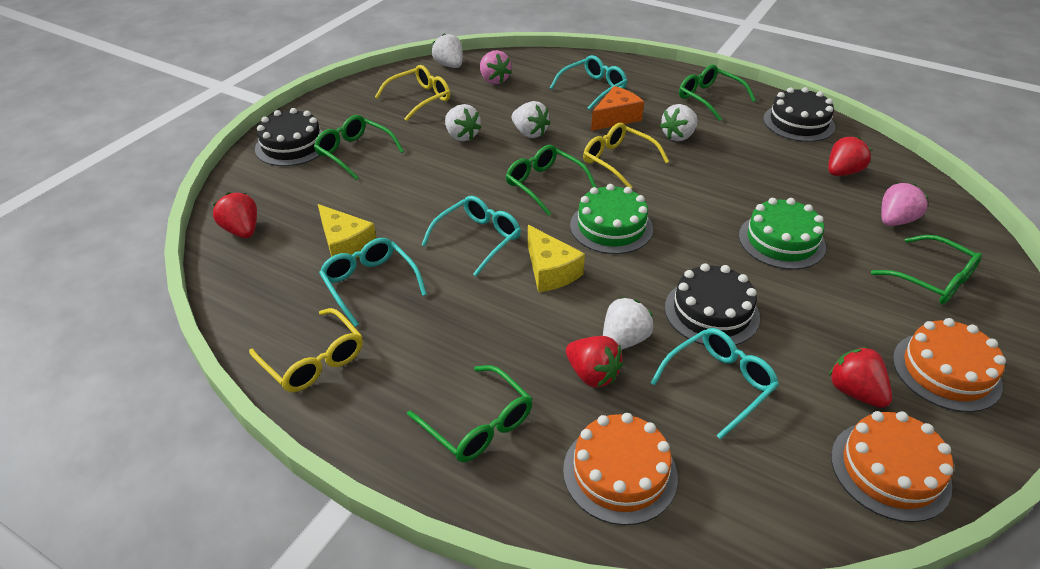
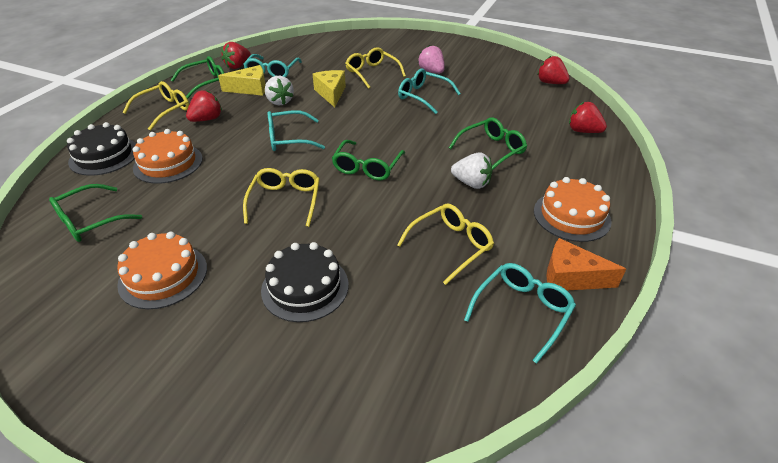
black cake: 3 -> 2
green cake: 2 -> 0
green glasses: 5 -> 4
pink strawberry: 2 -> 1
white strawberry: 5 -> 2
yellow glasses: 3 -> 4

